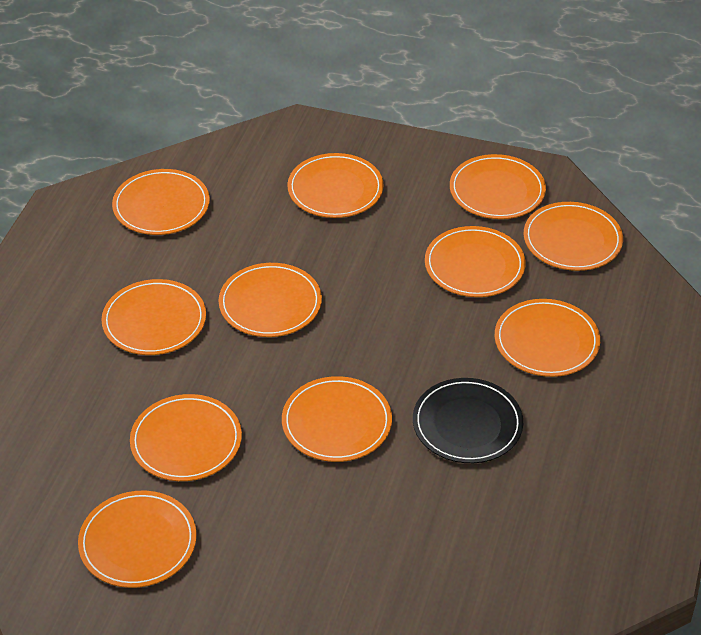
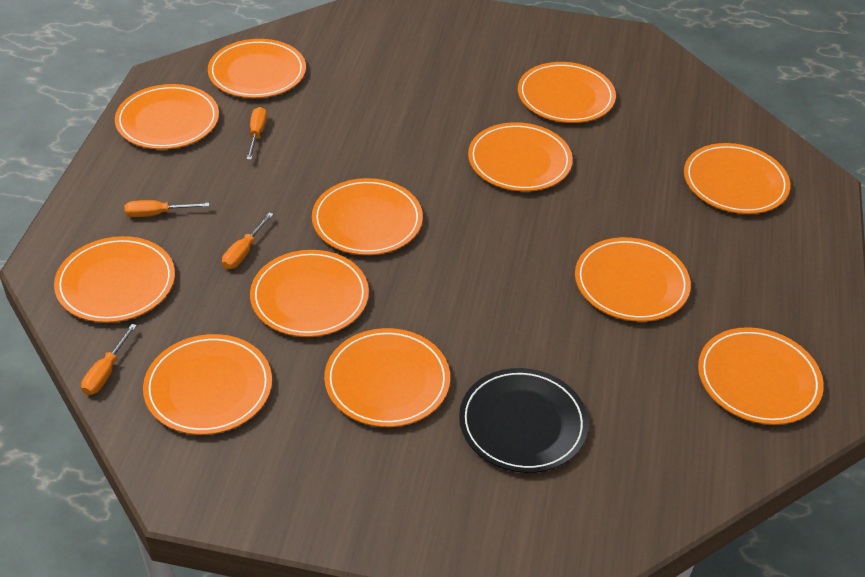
orange plate: 11 -> 12
orange screwdriver: 0 -> 4

